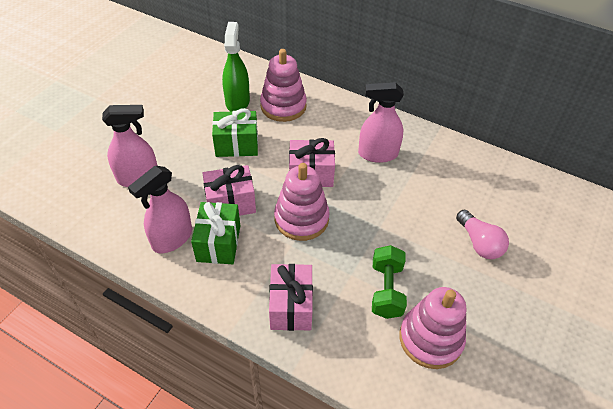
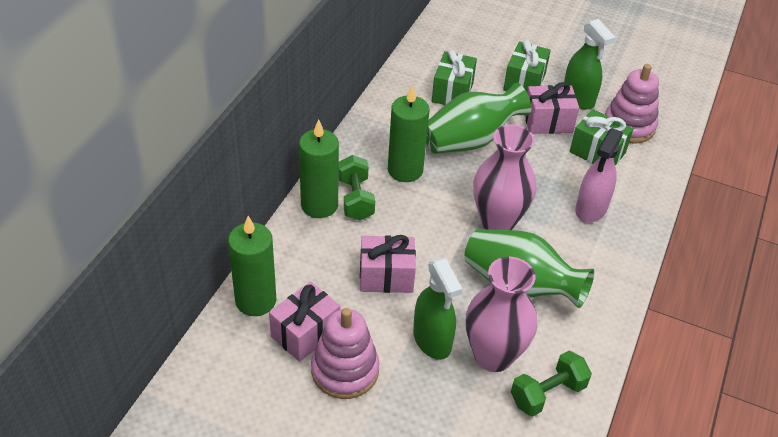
green candle: 0 -> 3
green dumbbell: 1 -> 2
green gift: 2 -> 3
green spray bottle: 1 -> 2
green vase: 0 -> 2
pink light bulb: 1 -> 0
pink spray bottle: 3 -> 1
pink stacking toy: 3 -> 2
pink vase: 0 -> 2

